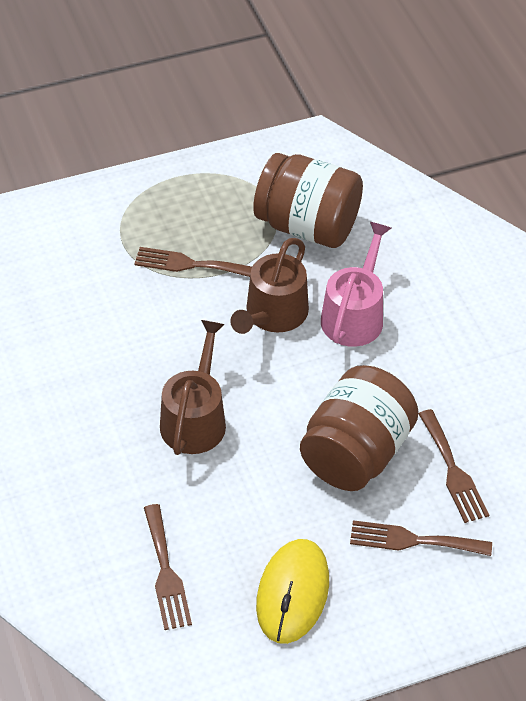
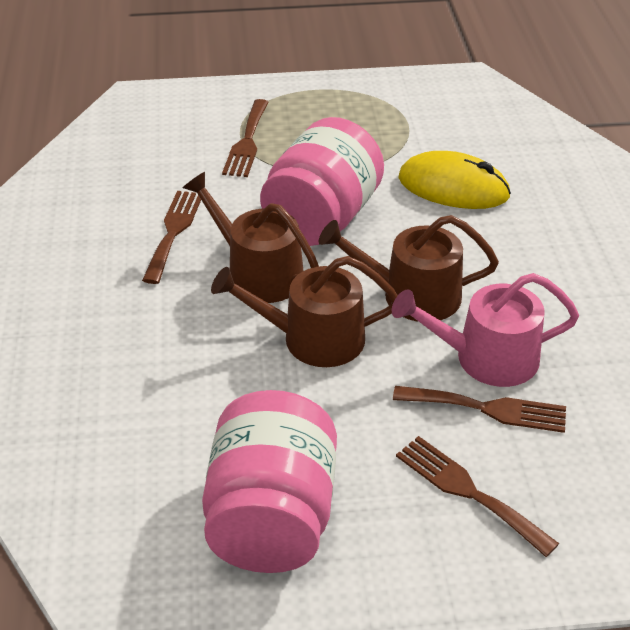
brown jar: 2 -> 0
brown watering can: 2 -> 3
pink jar: 0 -> 2

